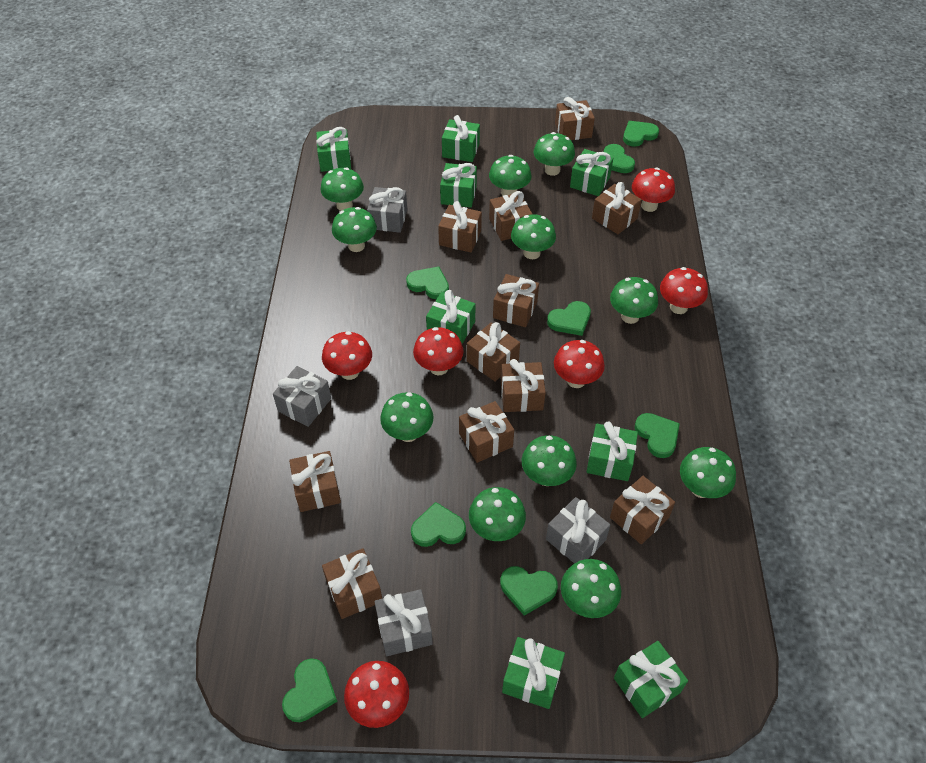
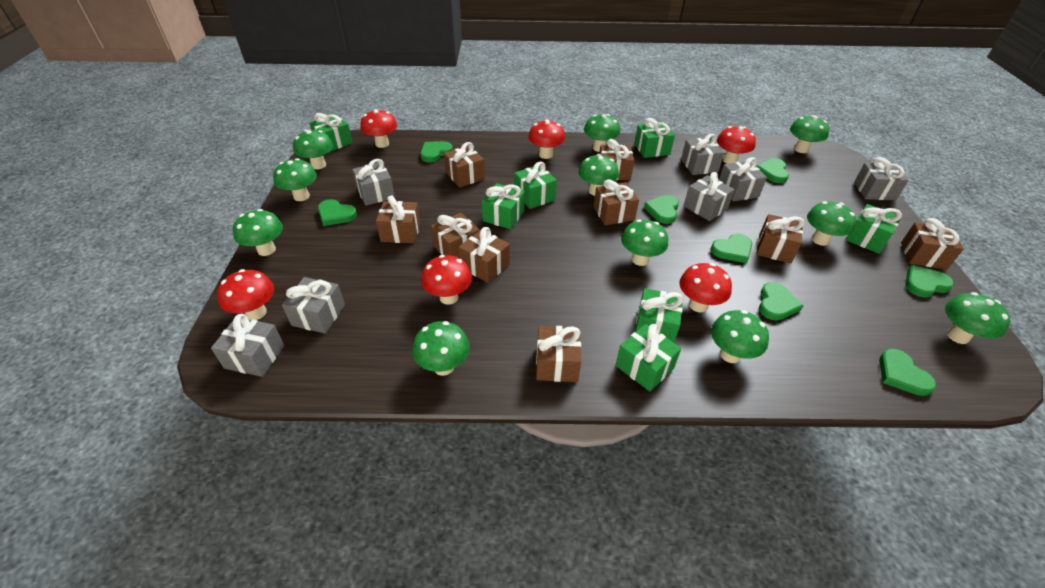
brown gift: 11 -> 9
green gift: 8 -> 7
grey gift: 4 -> 7

